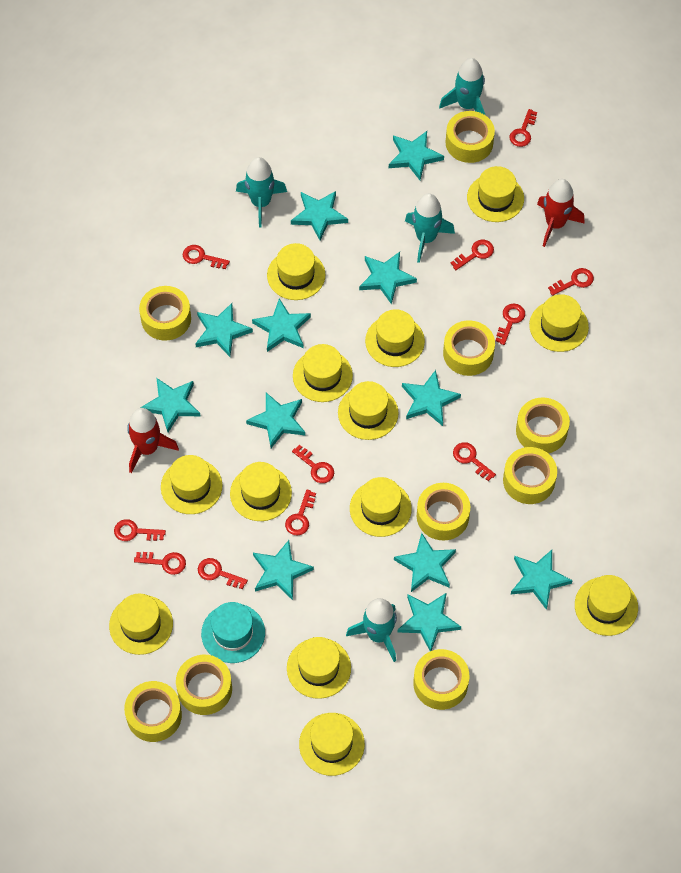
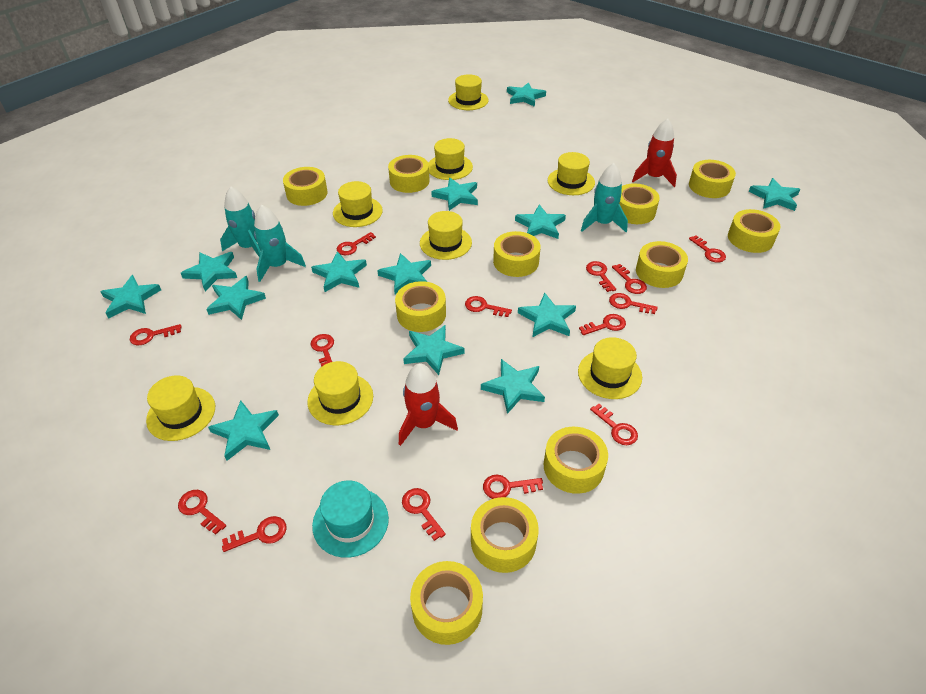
red key: 11 -> 14
turquoise rocket: 4 -> 3
turquoise star: 12 -> 13
yellow hat: 13 -> 8
yellow tape: 9 -> 11

